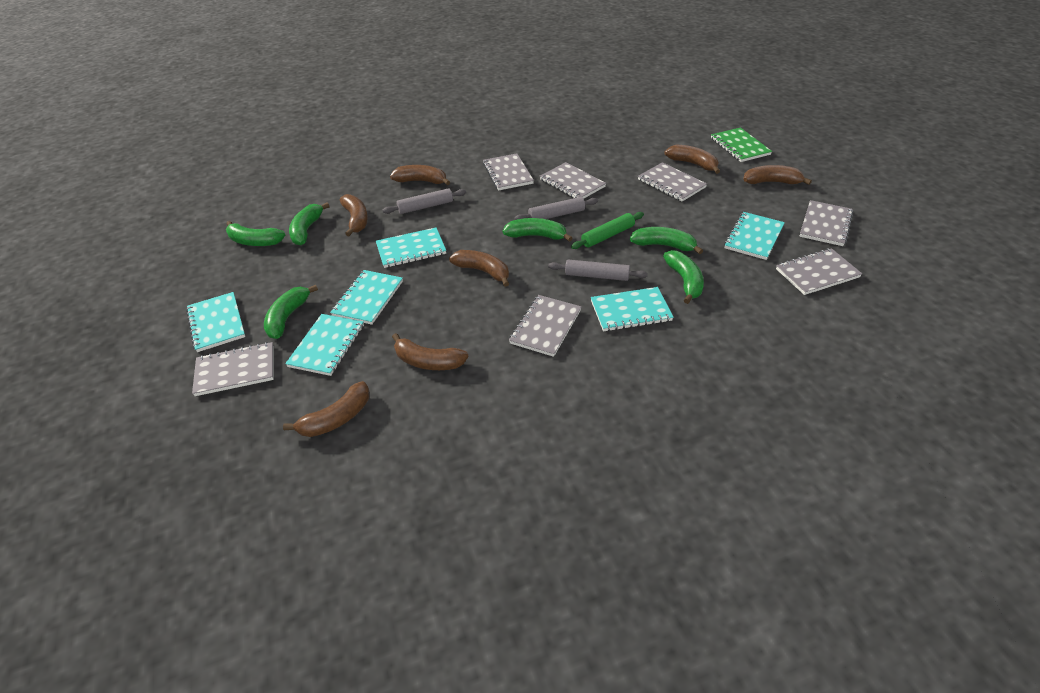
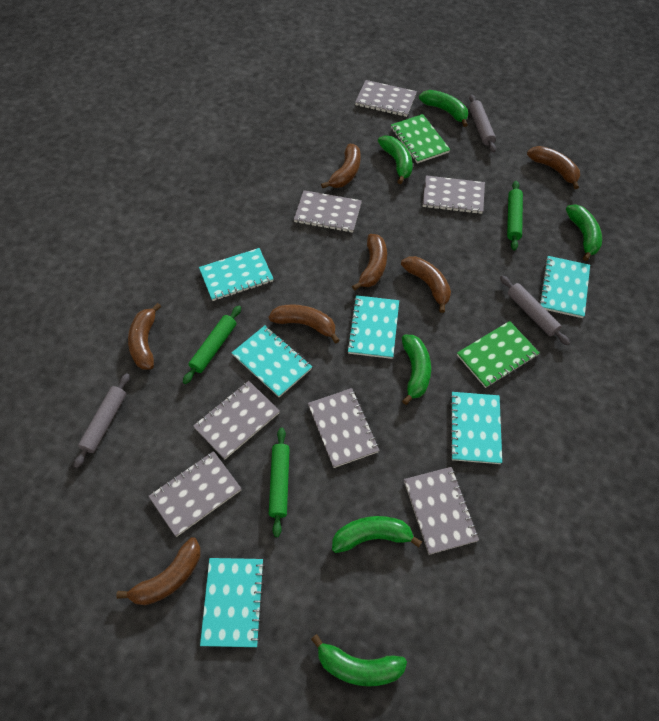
green notebook: 1 -> 2
green rolling pin: 1 -> 3

